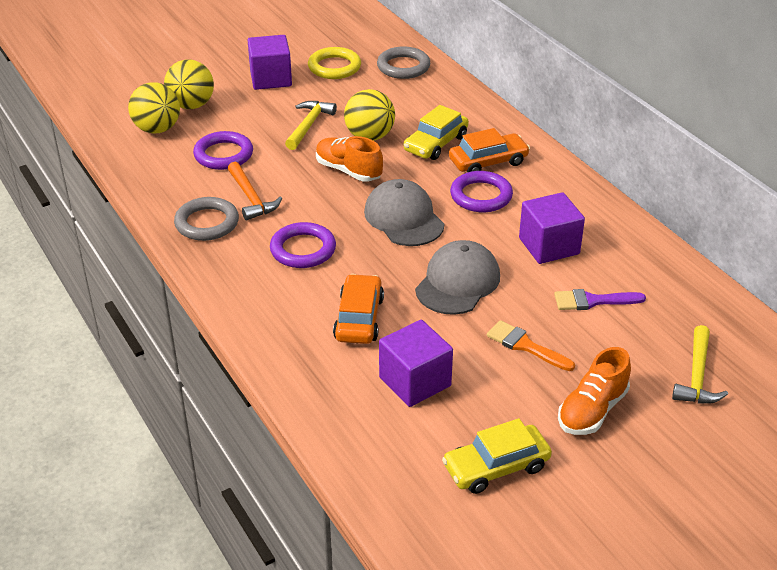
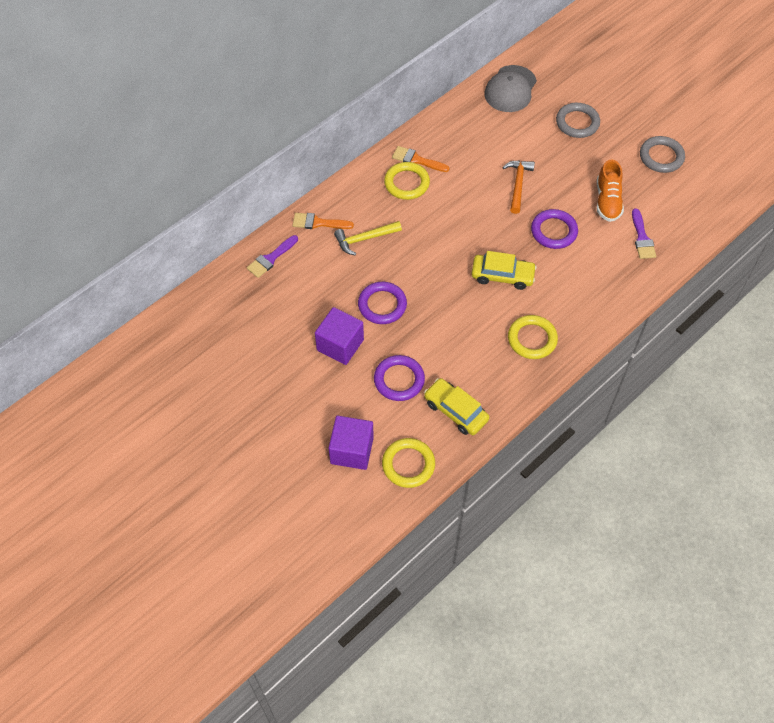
grey cap: 2 -> 1
orange brush: 1 -> 2
orange car: 2 -> 0
orange shoe: 2 -> 1
purple brush: 1 -> 2
purple cube: 3 -> 2
yellow ball: 3 -> 0
yellow hammer: 2 -> 1
yellow ring: 1 -> 3

